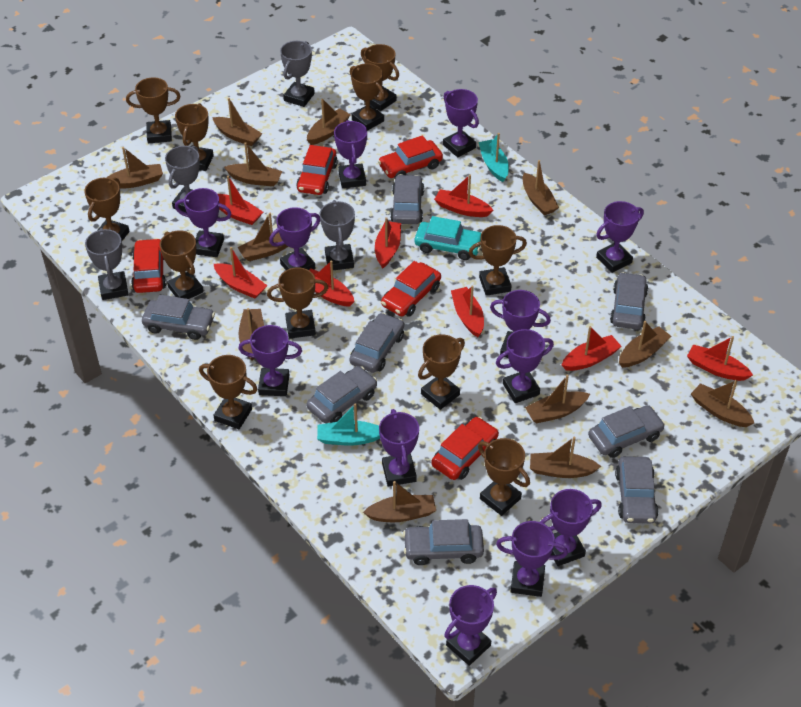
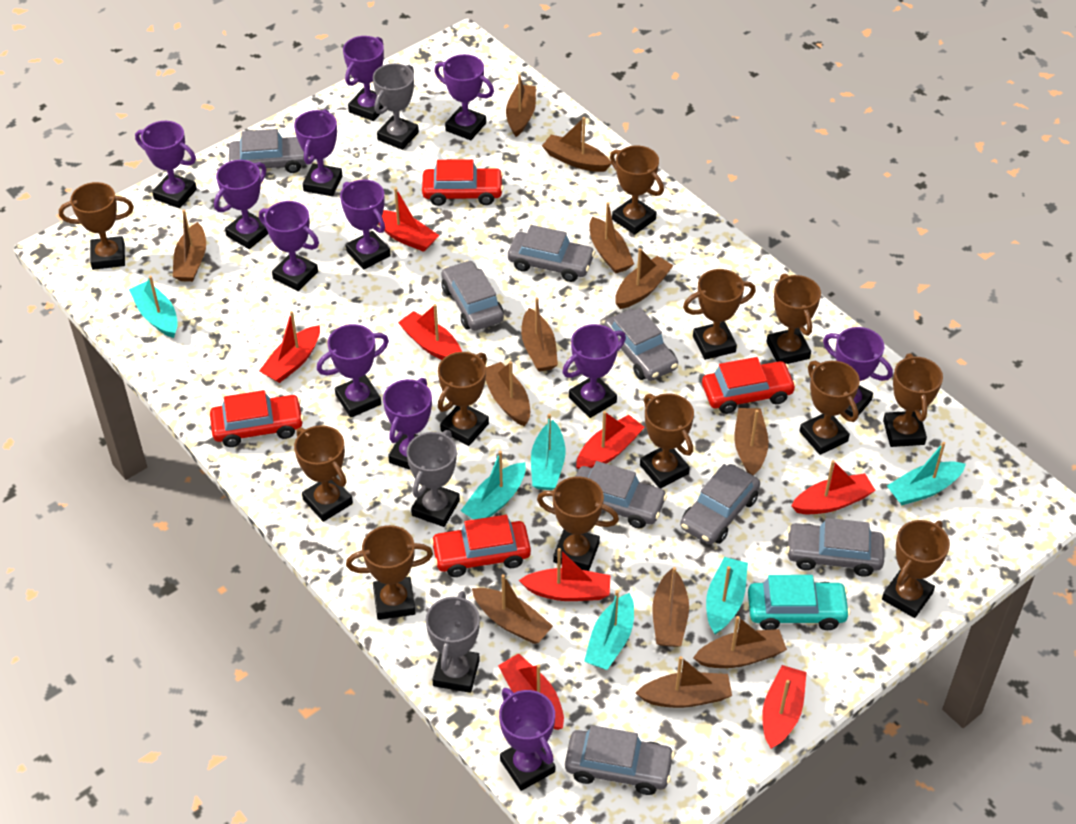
brown trophy: 11 -> 12
grey trophy: 4 -> 3
red car: 5 -> 4
turquoise boat: 2 -> 6

